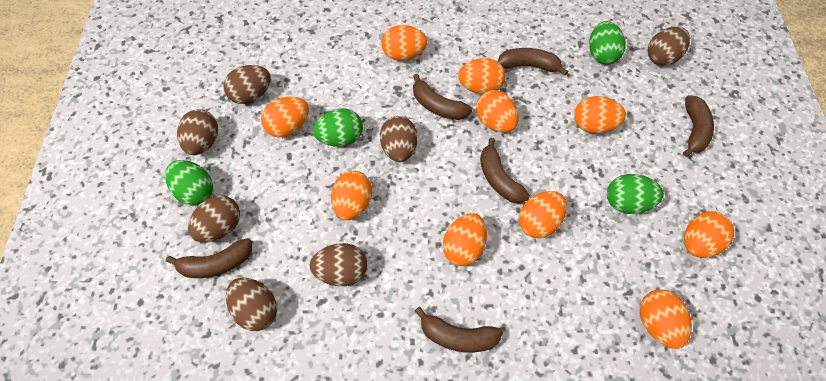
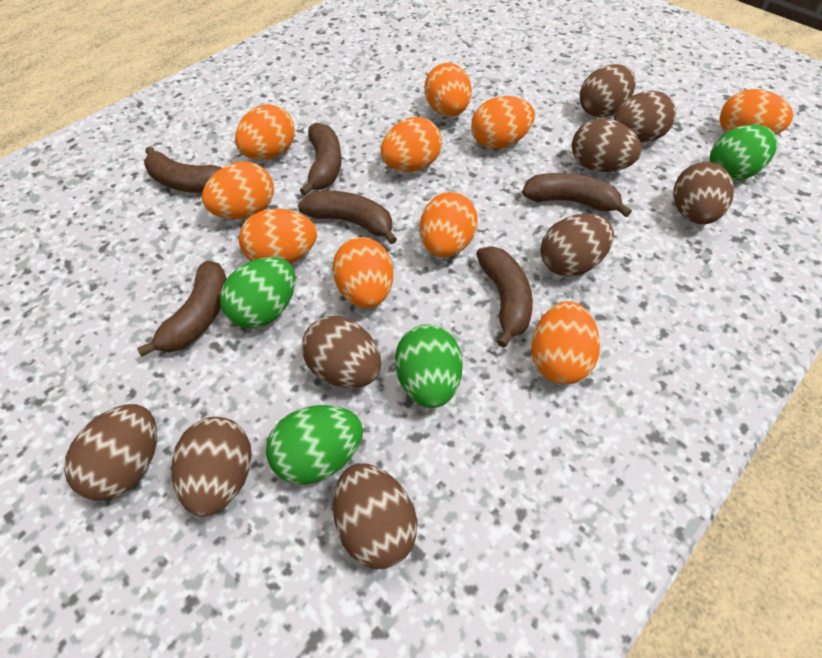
brown egg: 7 -> 9

